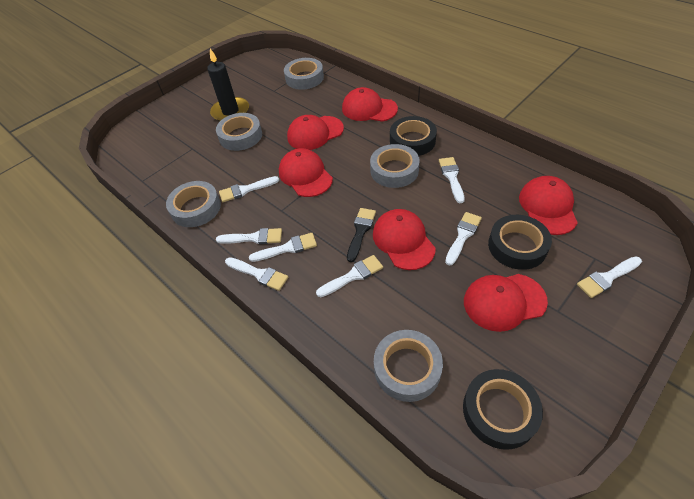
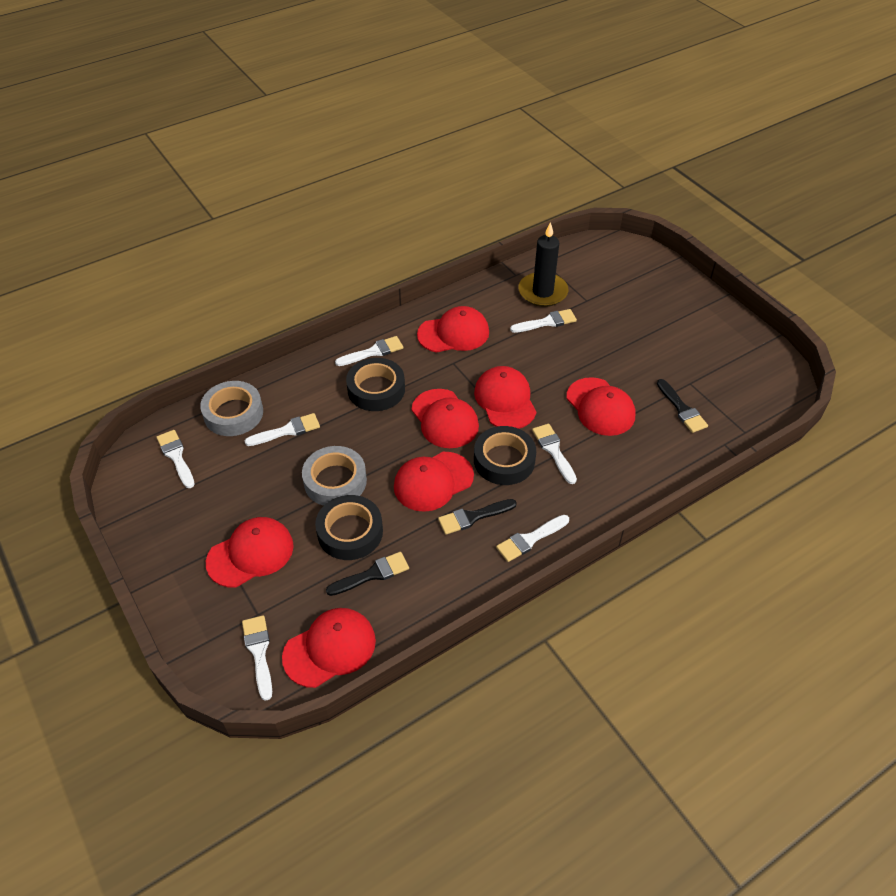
black brush: 1 -> 3
grey tape: 5 -> 2
red cap: 6 -> 7
white brush: 8 -> 7

